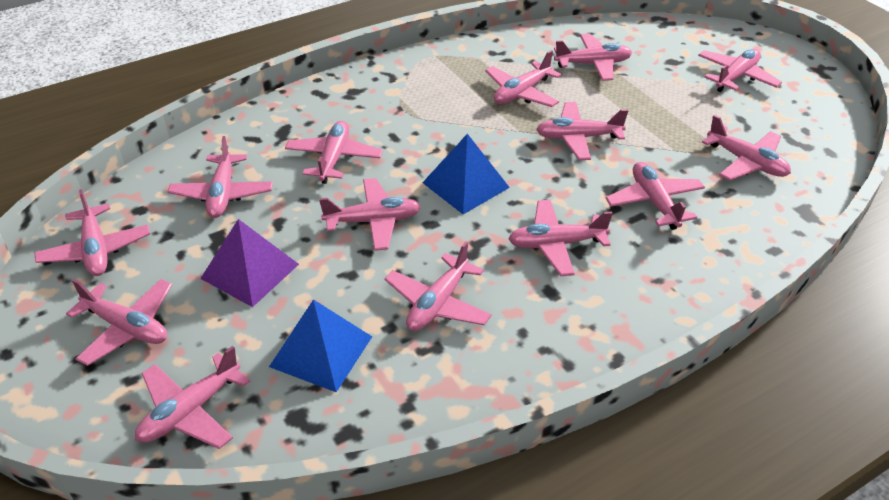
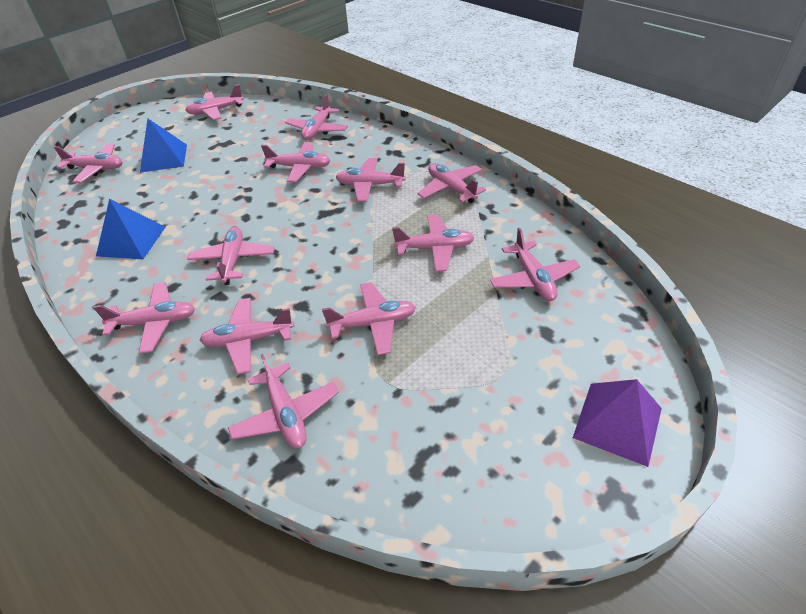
pink plane: 14 -> 13

